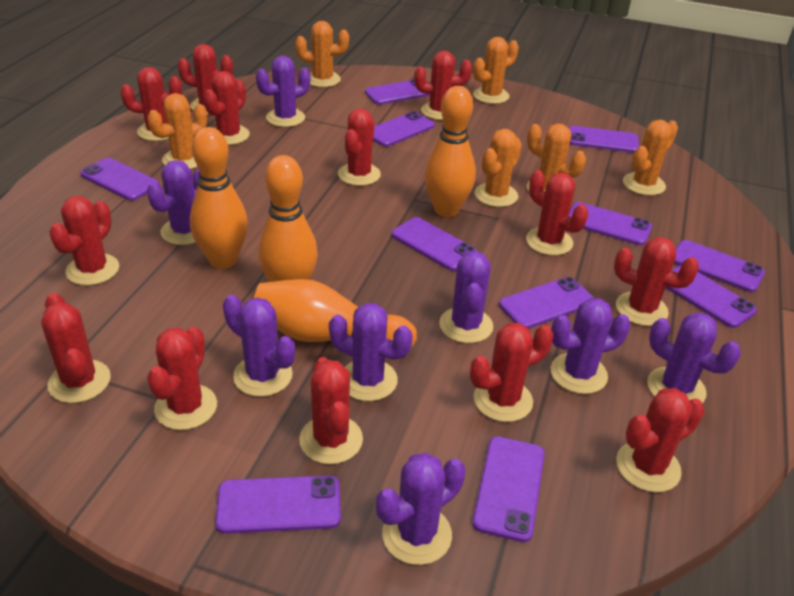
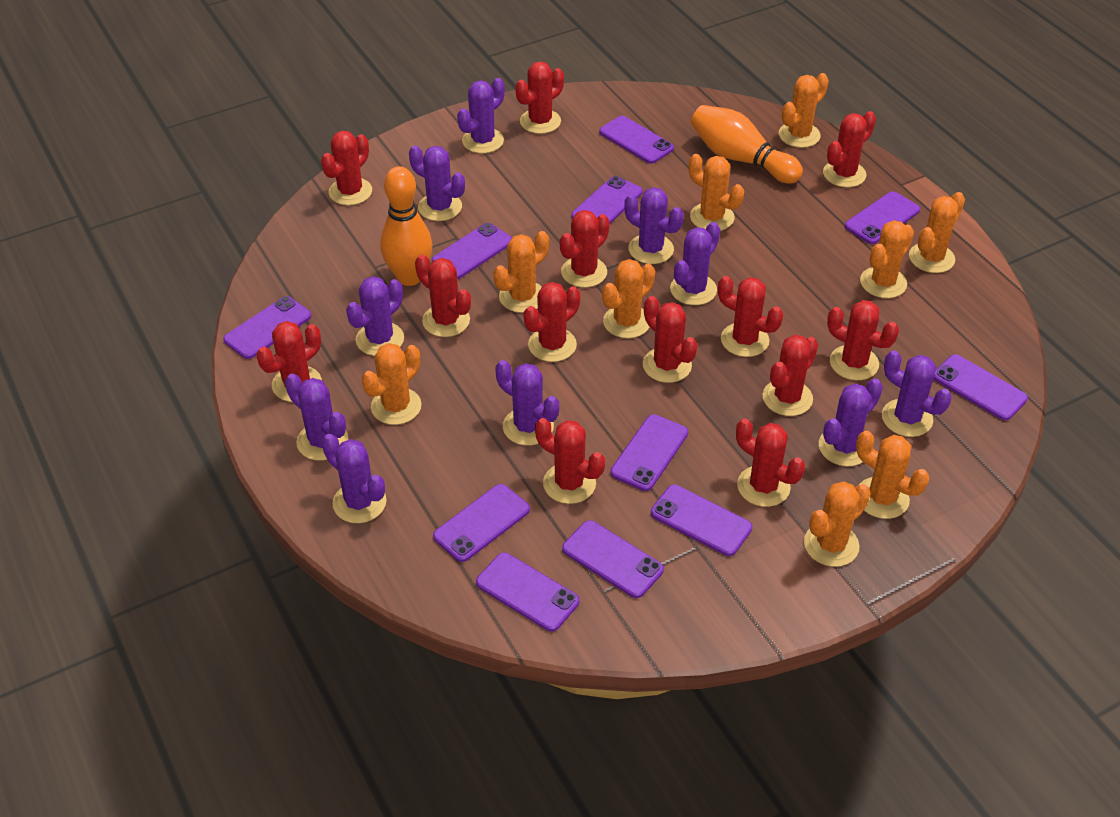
orange bowling pin: 4 -> 2
orange cactus: 6 -> 9
purple cactus: 8 -> 10

